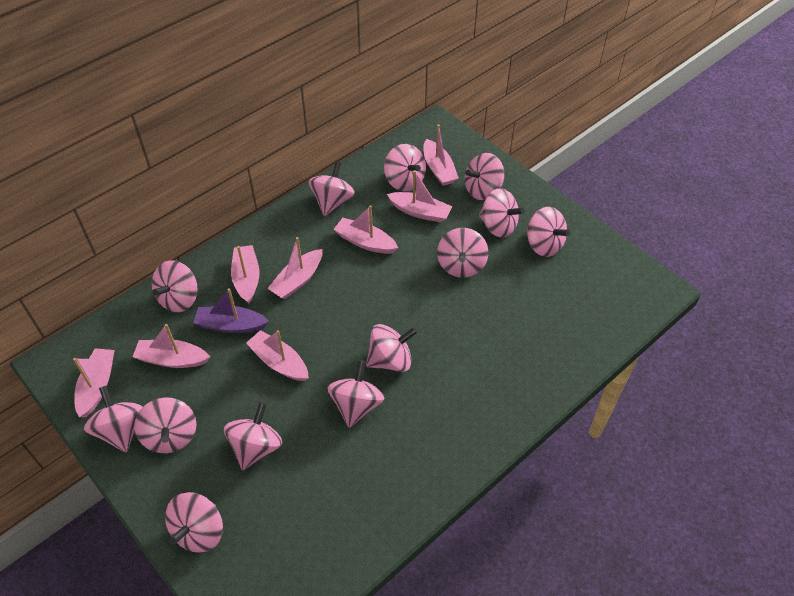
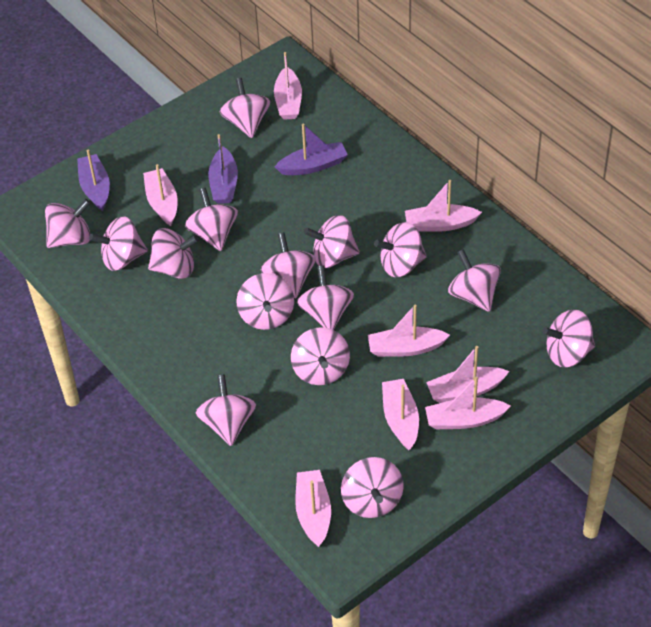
pink spinning top: 13 -> 15
purple boat: 1 -> 3

